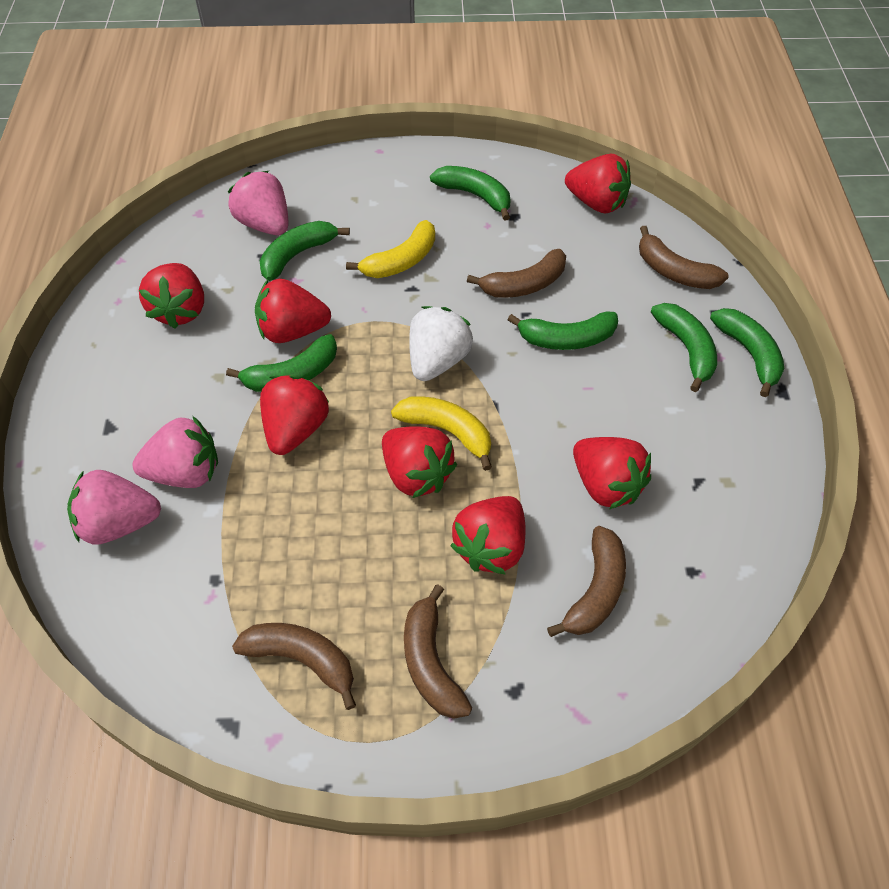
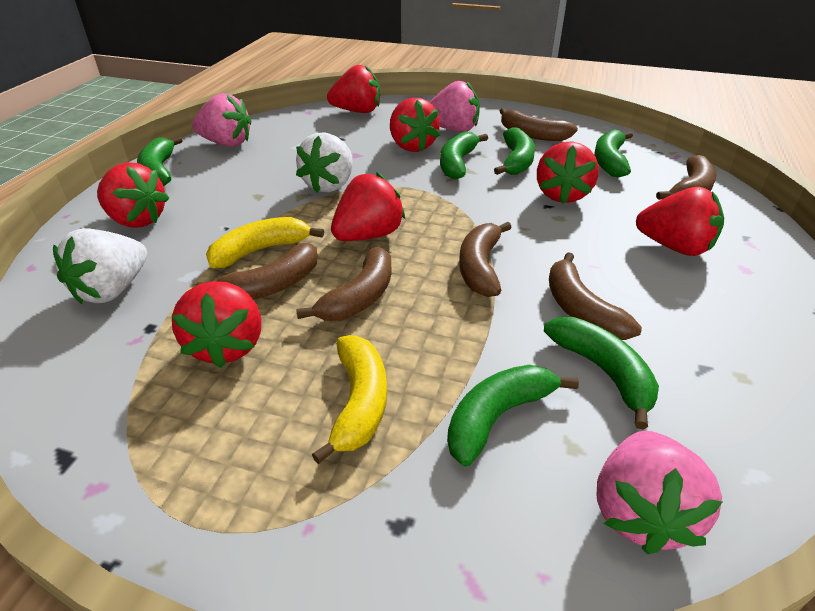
brown banana: 5 -> 6
white strawberry: 1 -> 2

